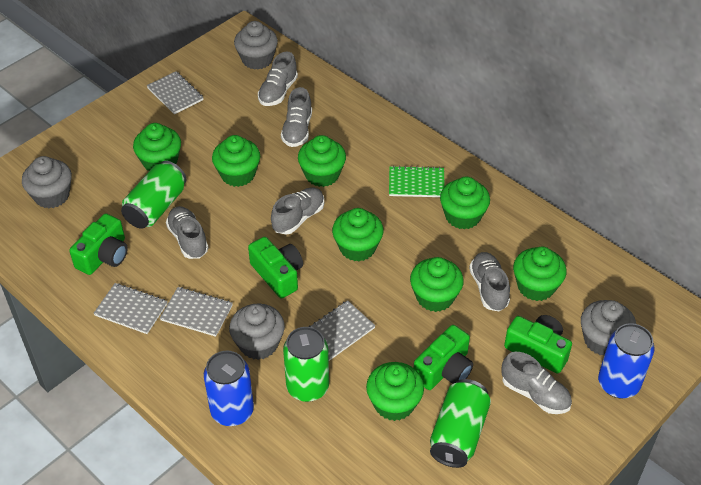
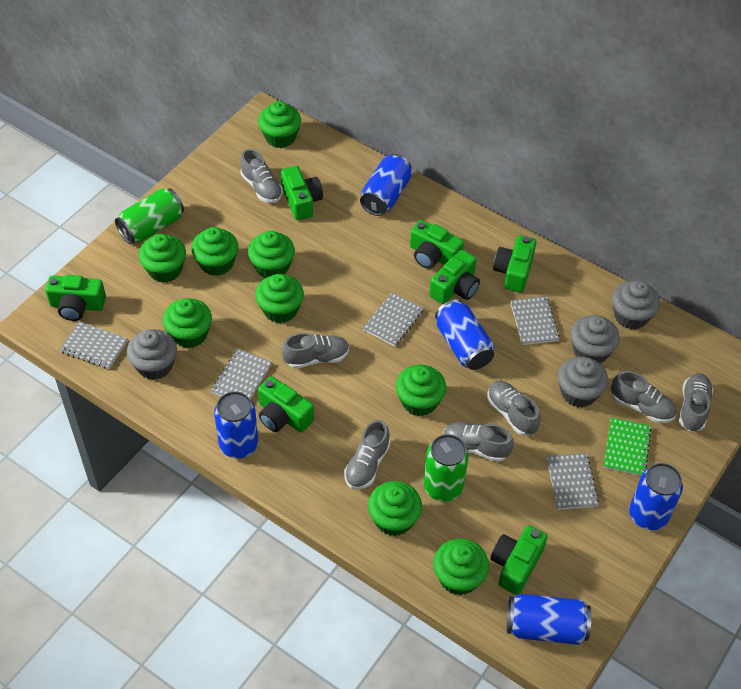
blue can: 2 -> 5
green camera: 4 -> 7
green can: 3 -> 2
green cupcake: 8 -> 9
grey notebook: 4 -> 5
grey shoe: 6 -> 7

